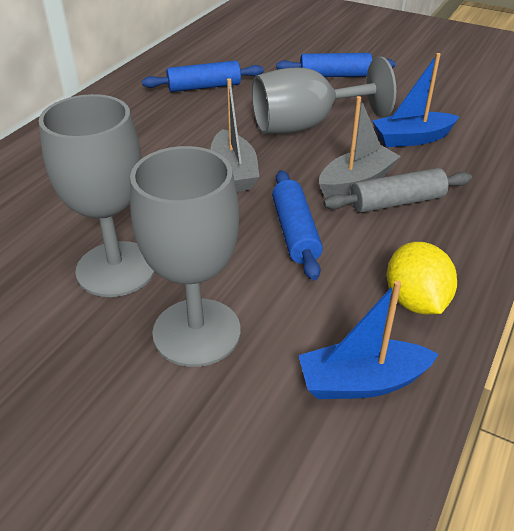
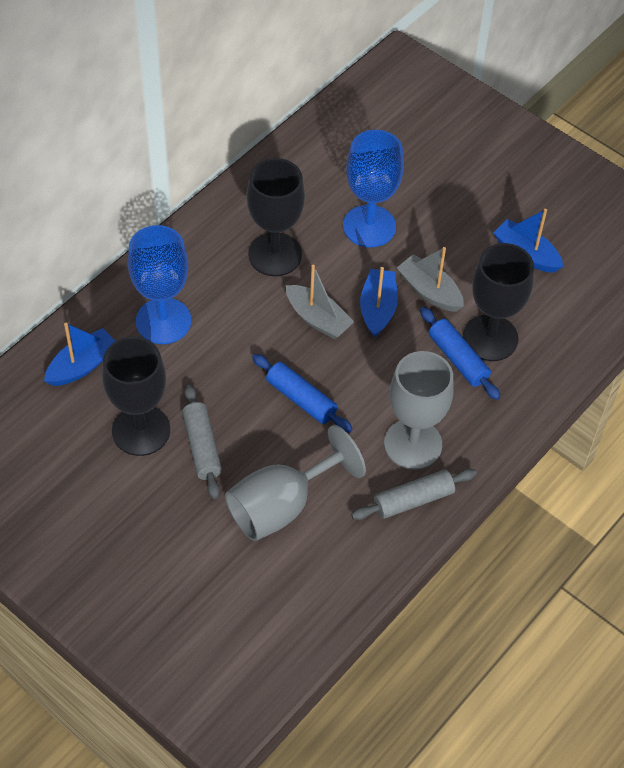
black goblet: 0 -> 3
blue boat: 2 -> 3
blue goblet: 0 -> 2
blue rolling pin: 3 -> 2
grey goblet: 3 -> 2
grey rolling pin: 1 -> 2
yellow lemon: 1 -> 0

